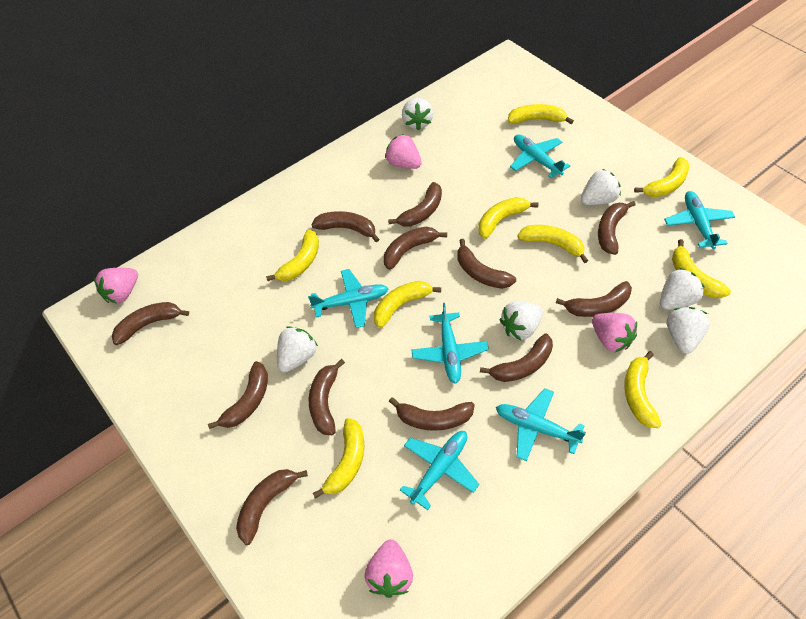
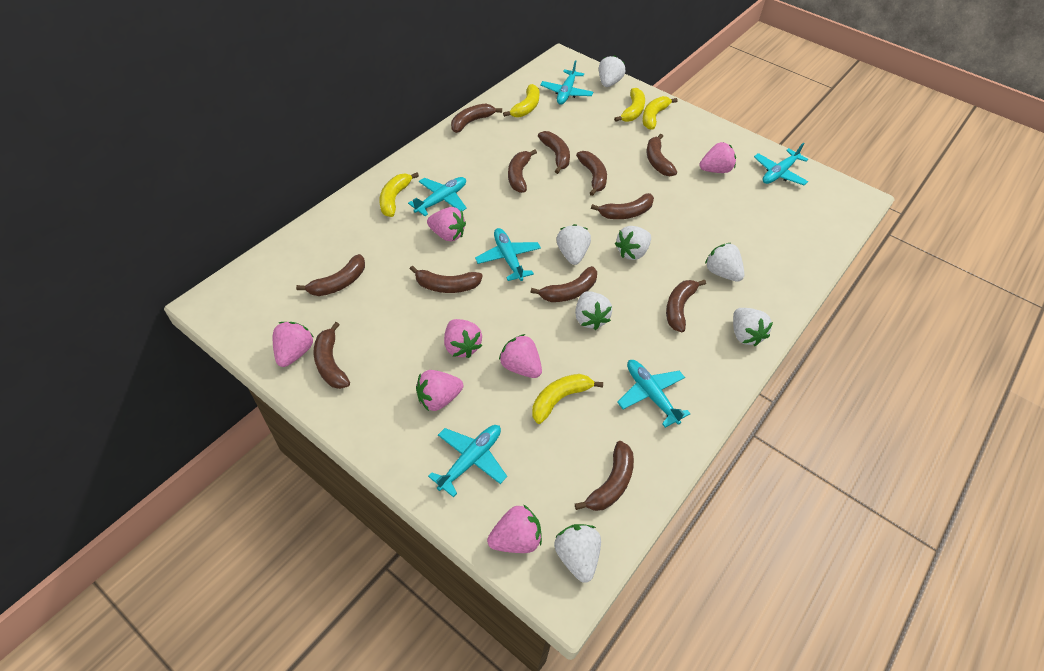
pink strawberry: 4 -> 7
white strawberry: 6 -> 7
yellow banana: 9 -> 5

